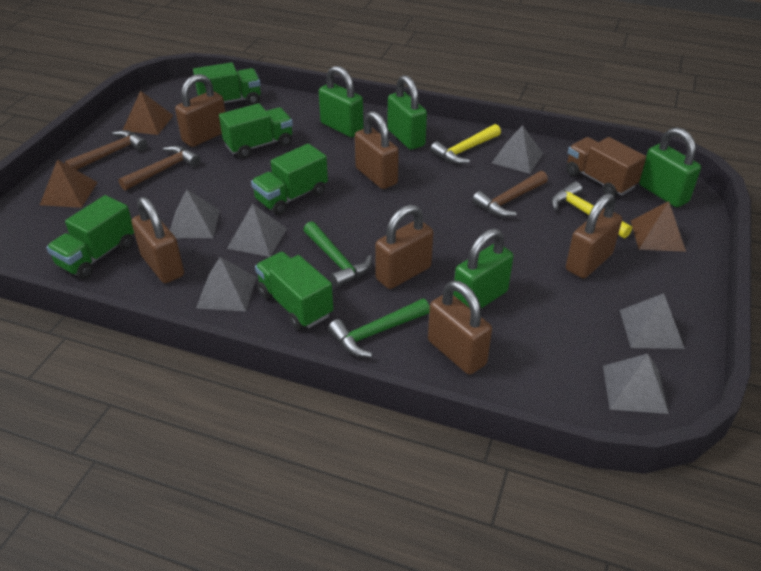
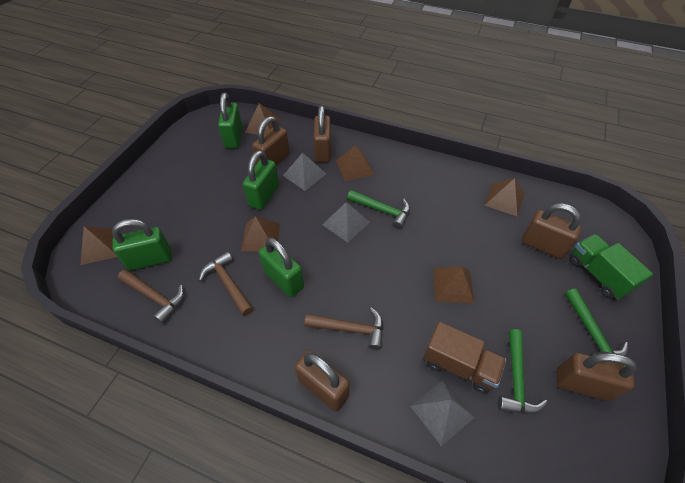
brown padlock: 6 -> 5
brown pyramid: 3 -> 6
green hammer: 2 -> 3
green truck: 5 -> 1
grey pyramid: 6 -> 3
yellow hammer: 2 -> 0

